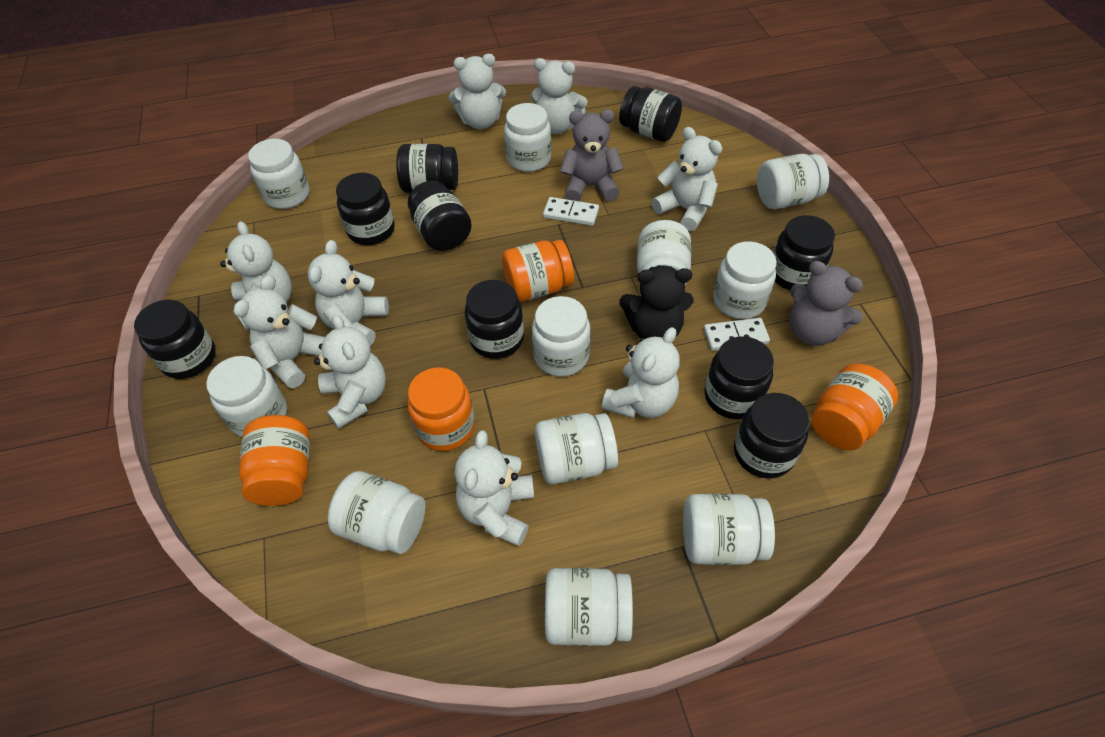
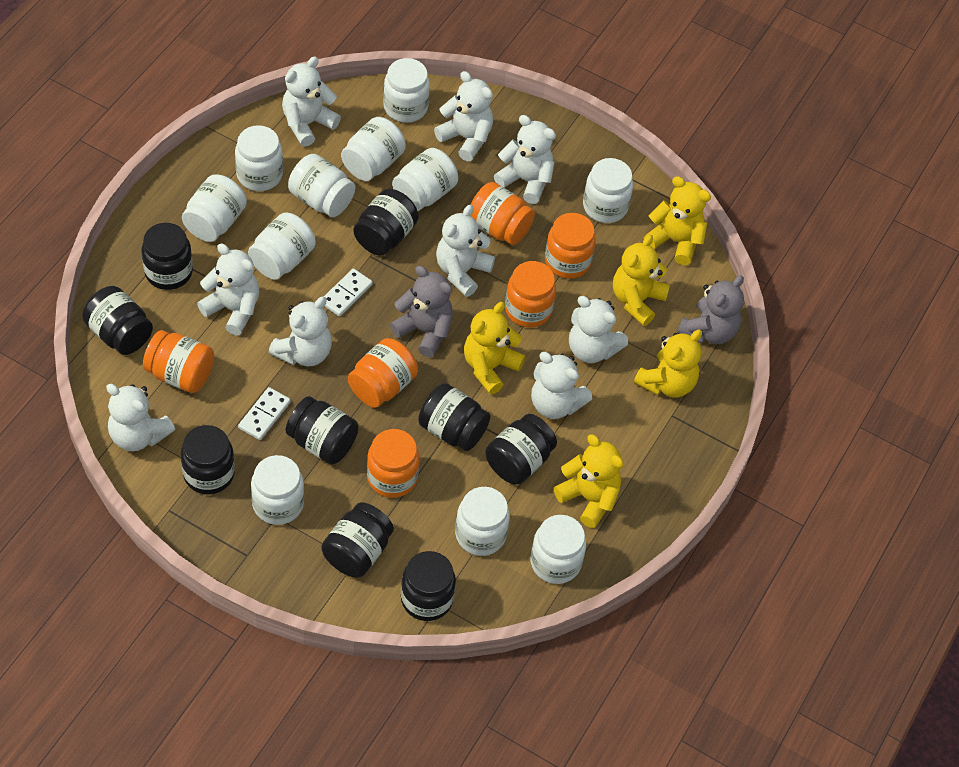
black teddy bear: 1 -> 0
orange jar: 4 -> 6
yellow teddy bear: 0 -> 5

